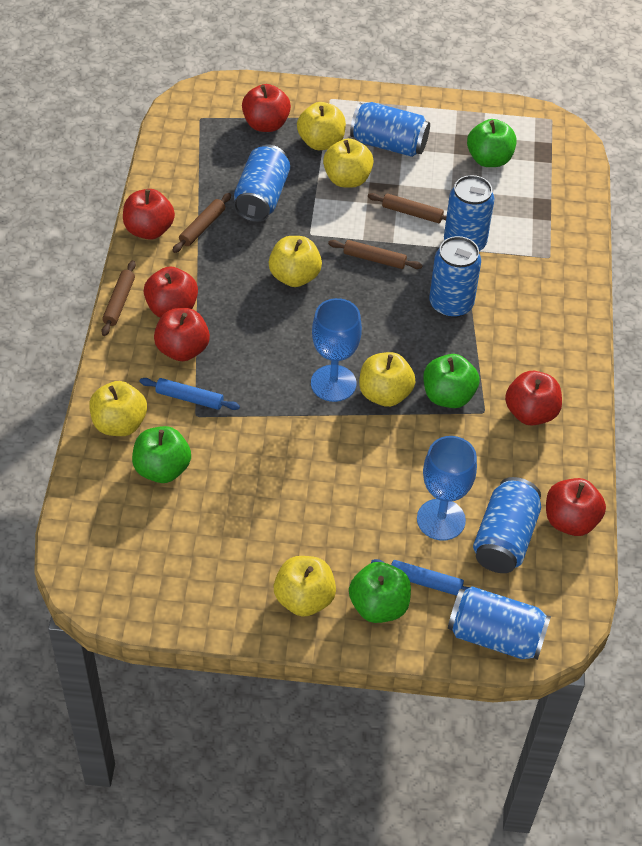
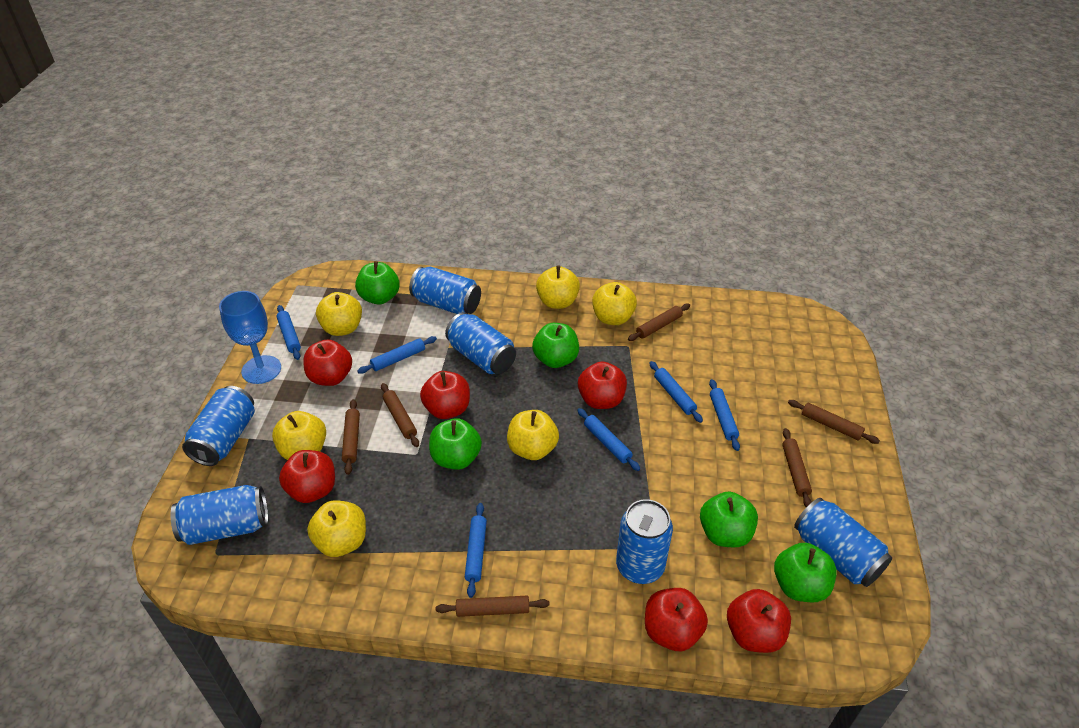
blue goblet: 2 -> 1
blue rolling pin: 2 -> 6
brown rolling pin: 4 -> 6
green apple: 4 -> 5

